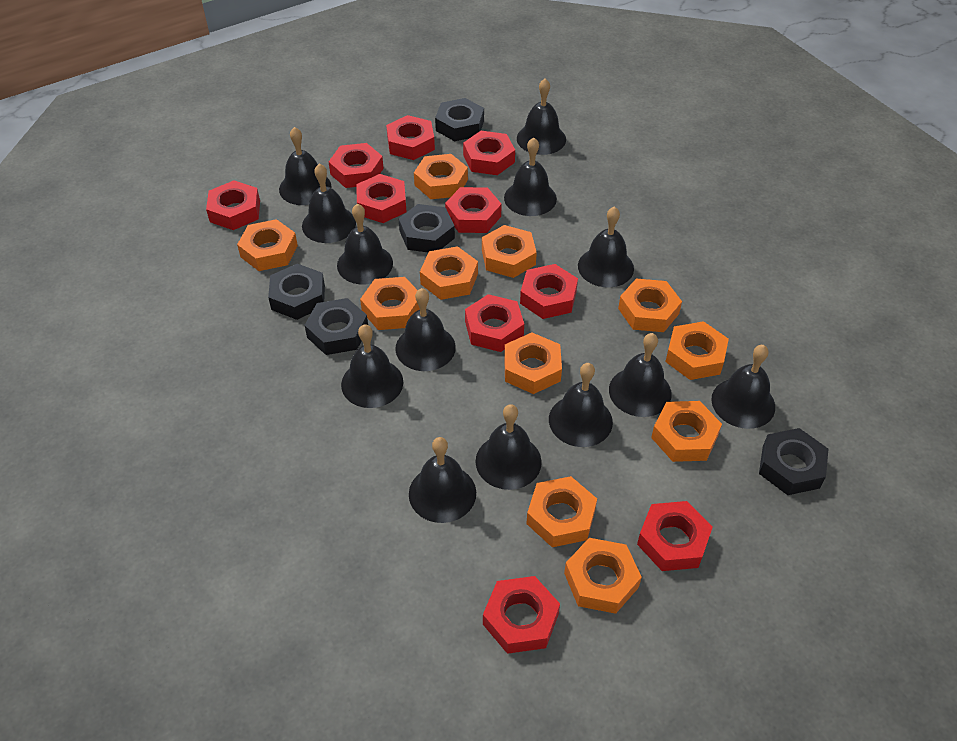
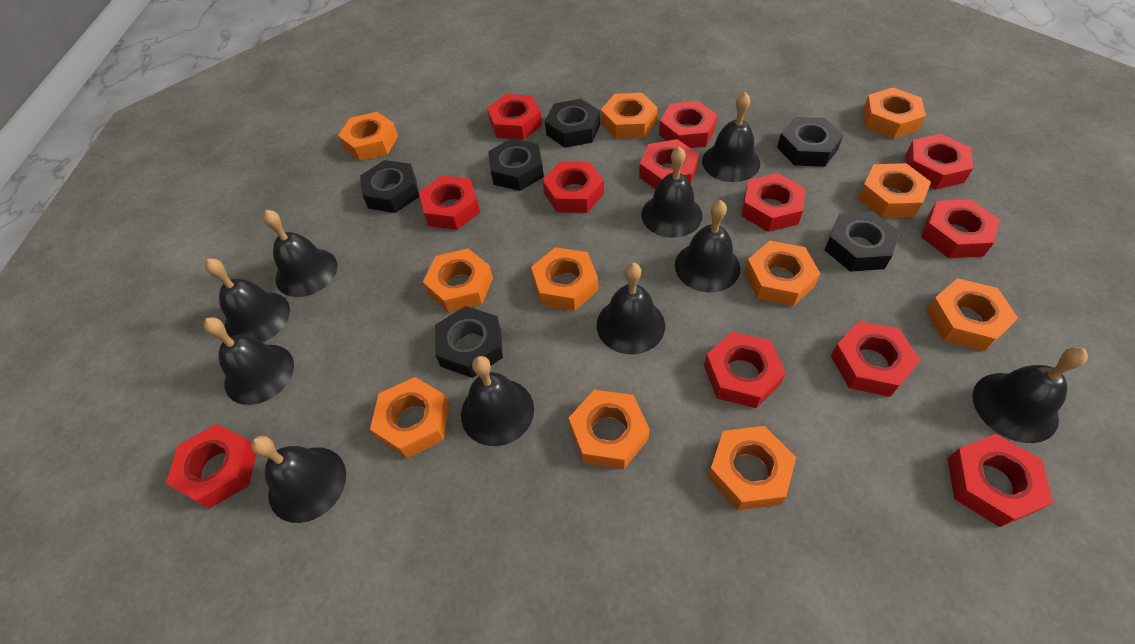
black bell: 13 -> 10
black nut: 5 -> 6
red nut: 10 -> 12

